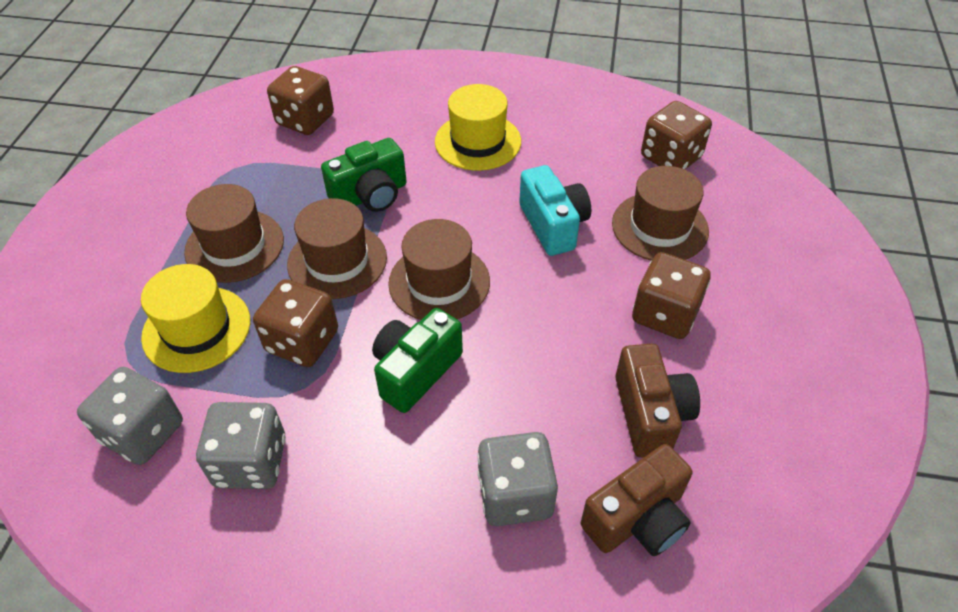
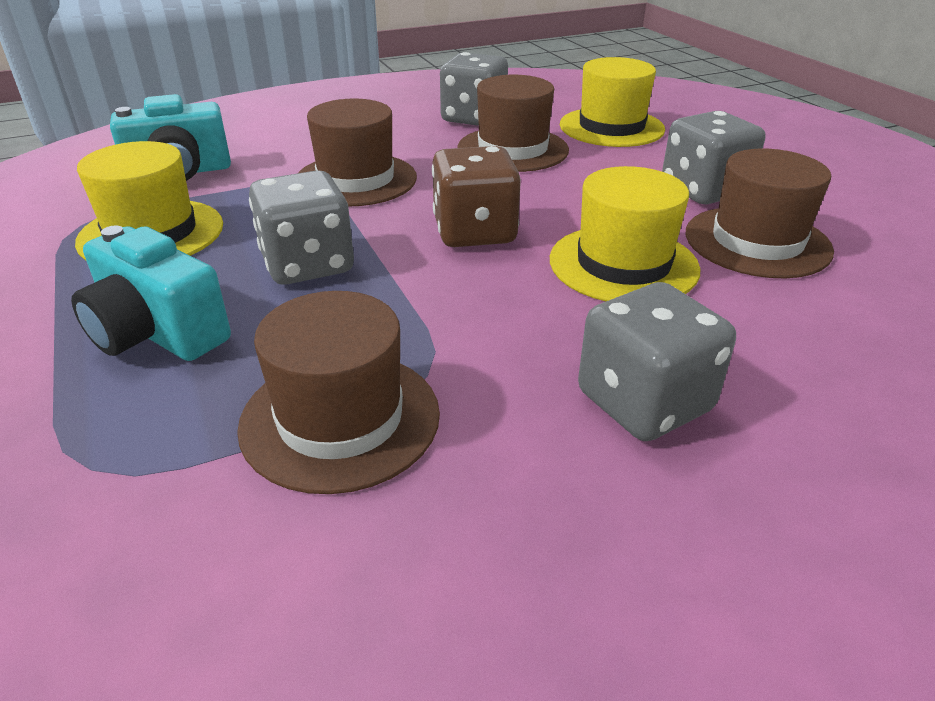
brown camera: 2 -> 0
brown dice: 4 -> 1
green camera: 2 -> 0
grey dice: 3 -> 4
turquoise camera: 1 -> 2
yellow hat: 2 -> 3

